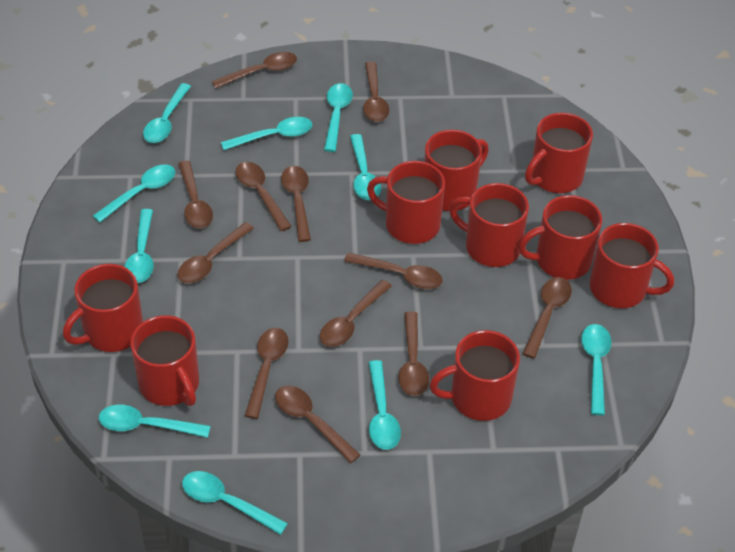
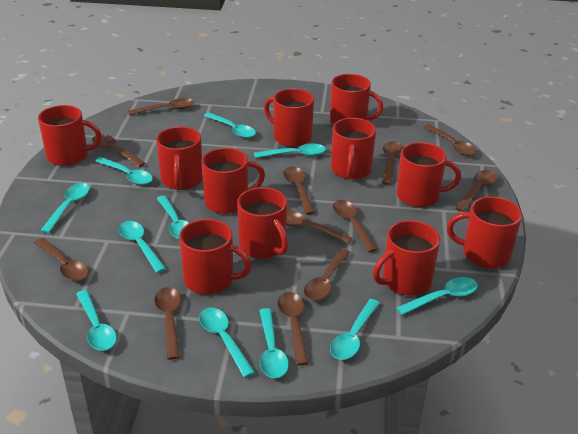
red mug: 9 -> 11
turquoise spoon: 10 -> 11

